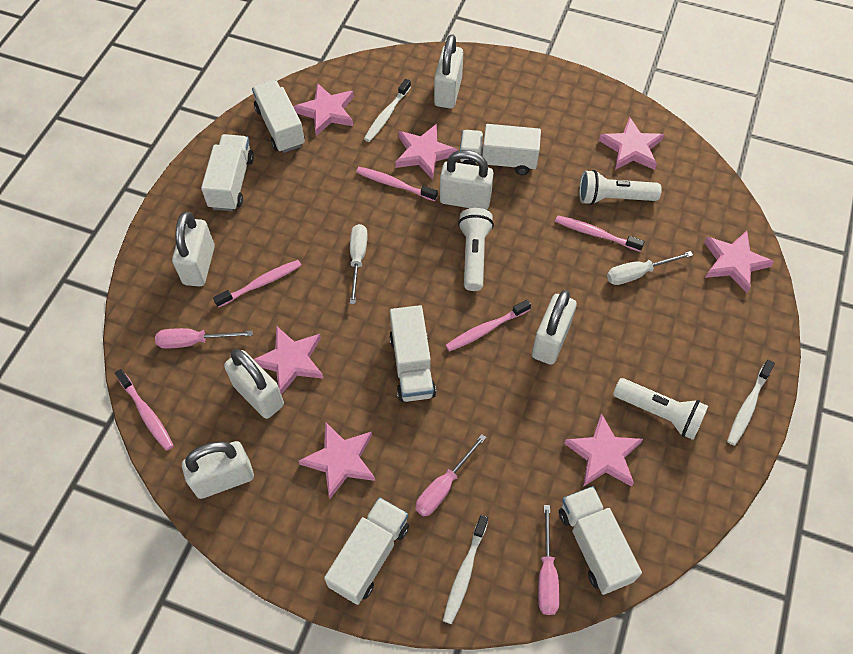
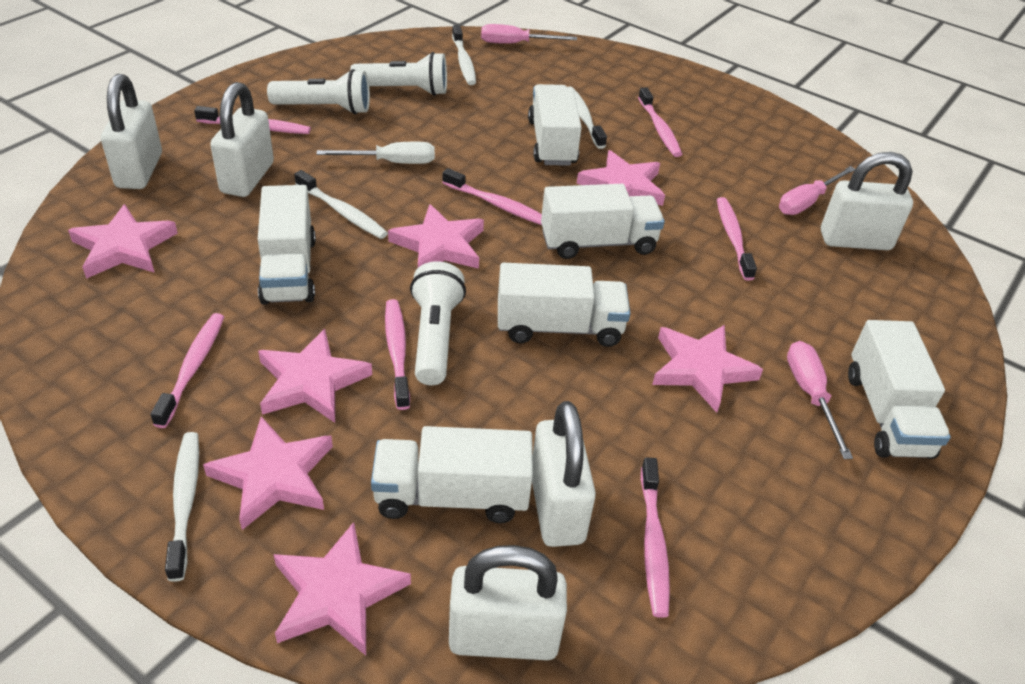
pink toothbrush: 5 -> 7
white padlock: 6 -> 5
white screwdriver: 2 -> 1
white toothbrush: 3 -> 4

